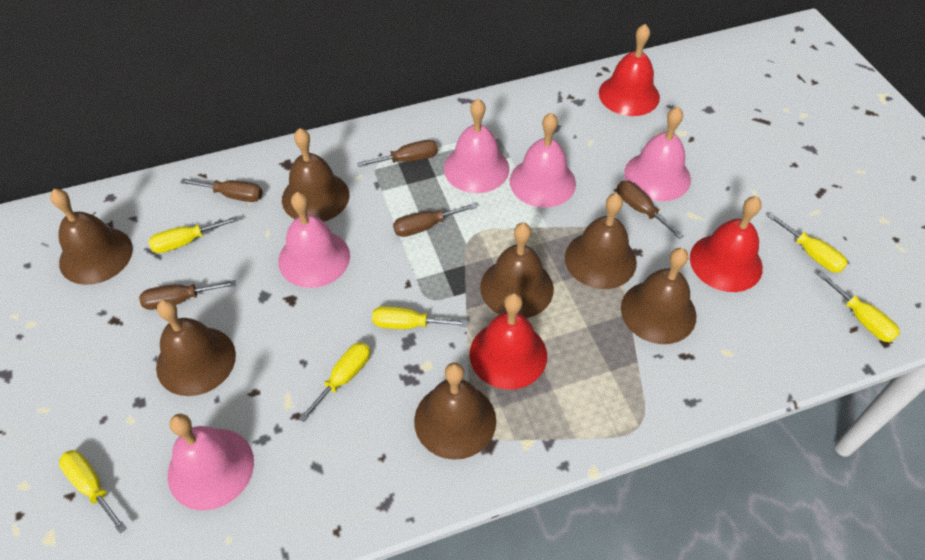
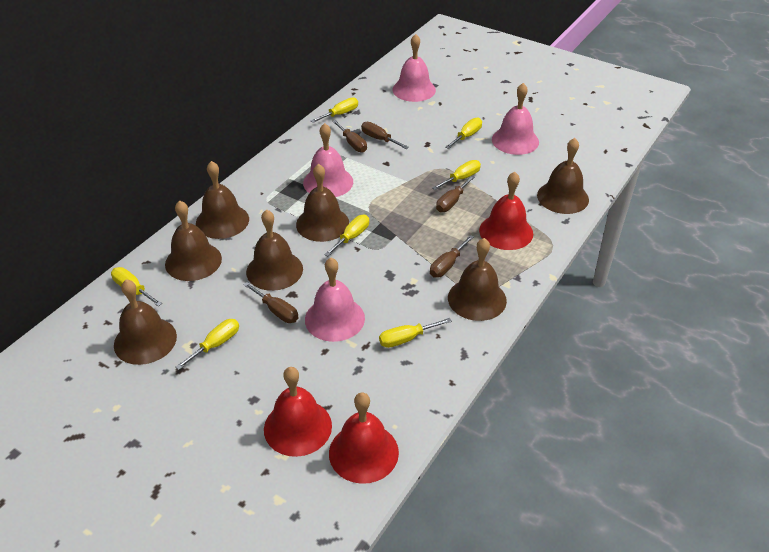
pink bell: 5 -> 4
yellow screwdriver: 6 -> 7

